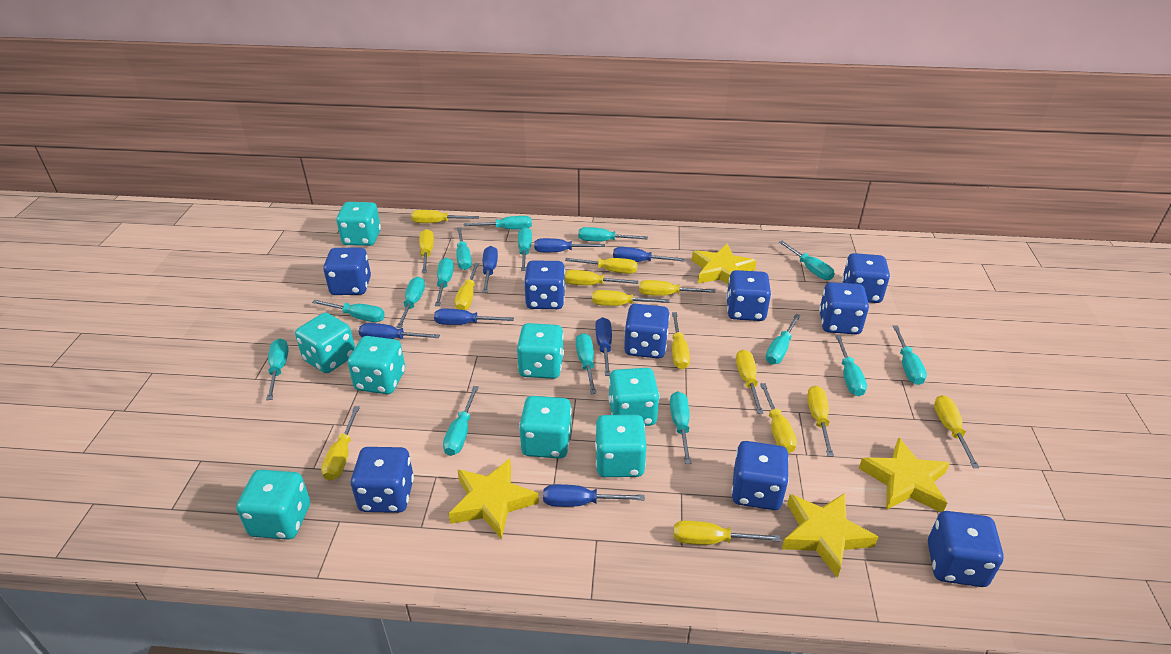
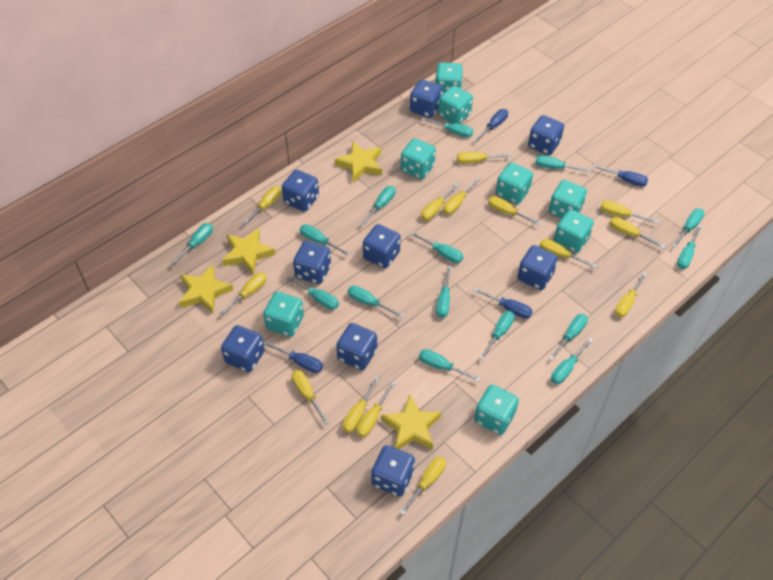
blue screwdriver: 7 -> 4

